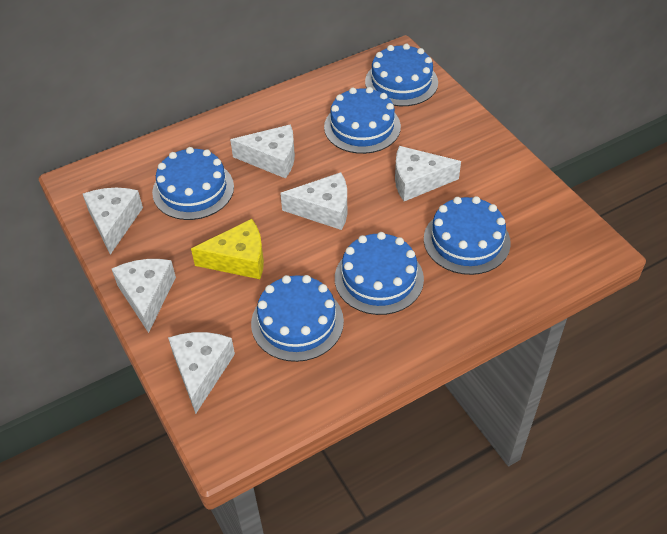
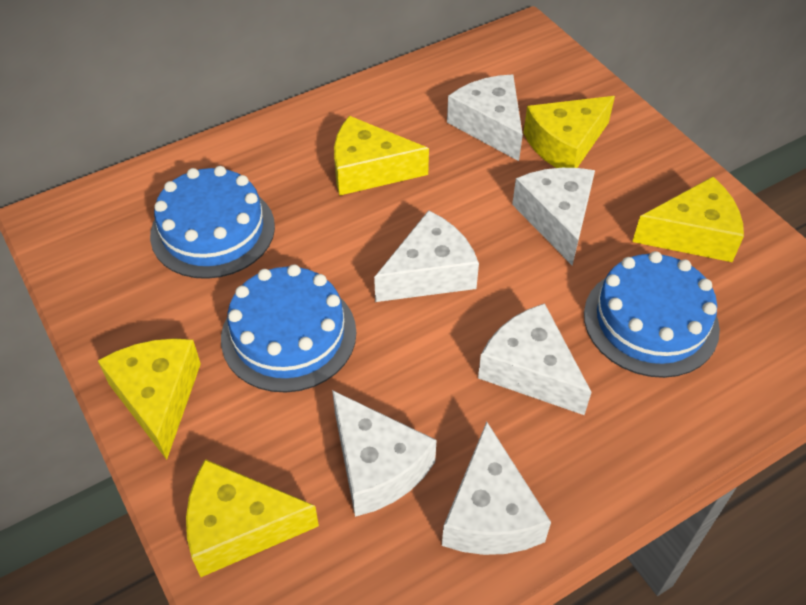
blue cake: 6 -> 3
yellow cheese: 1 -> 5

